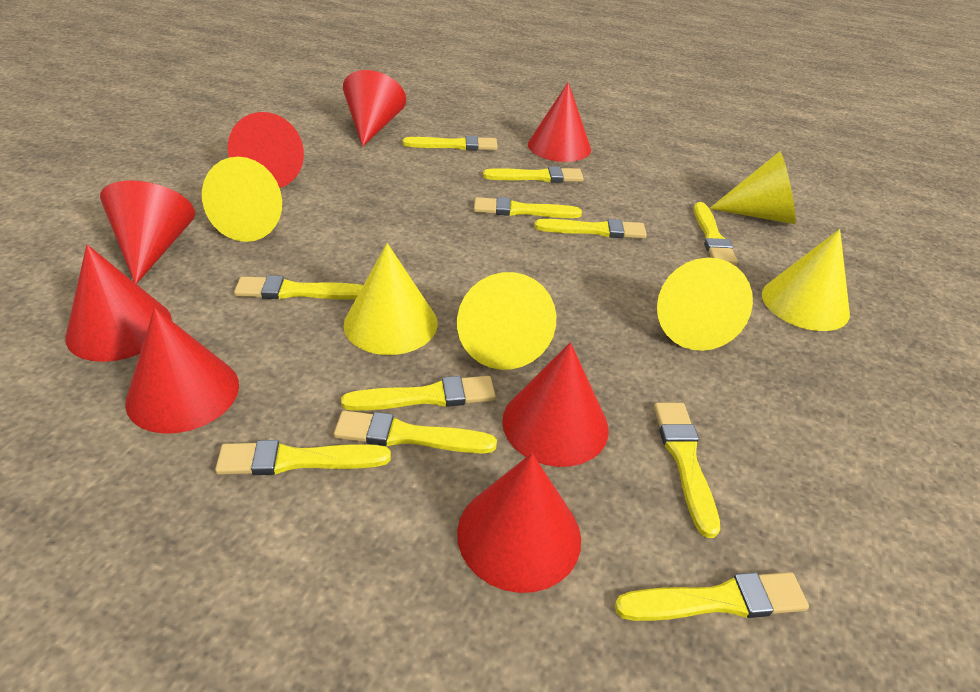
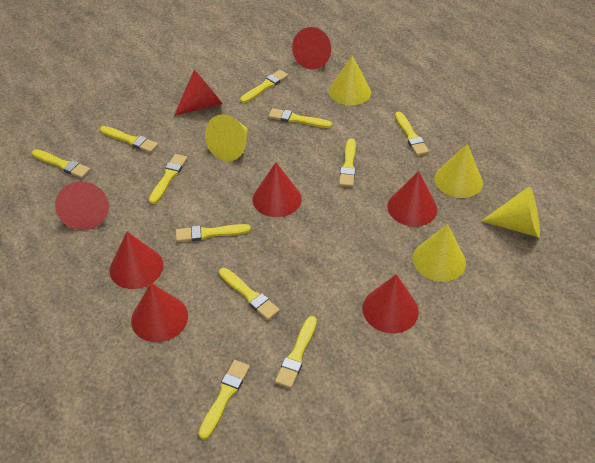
yellow cone: 6 -> 5

